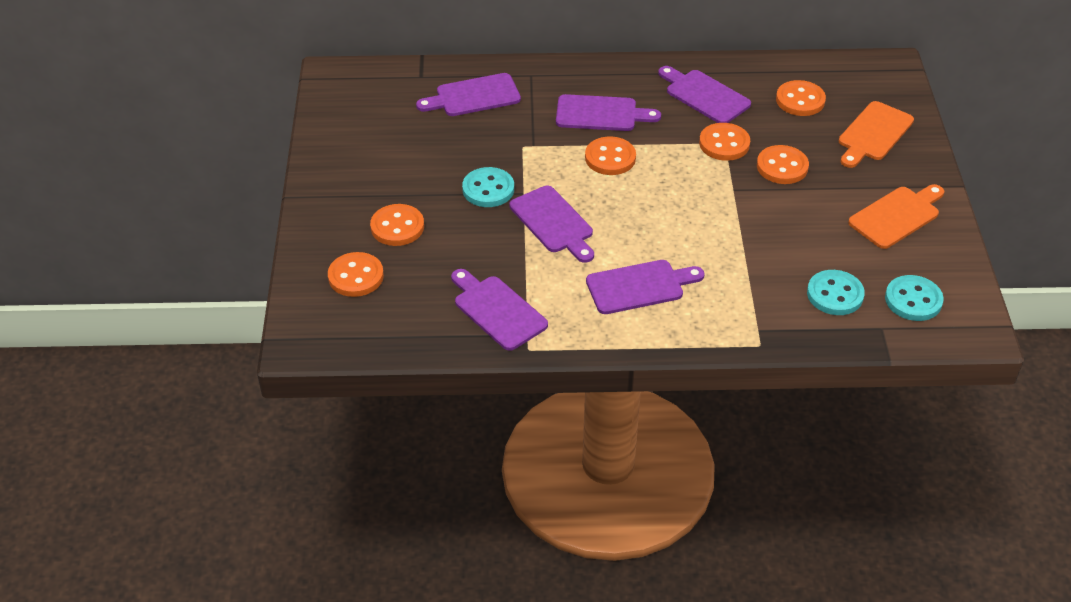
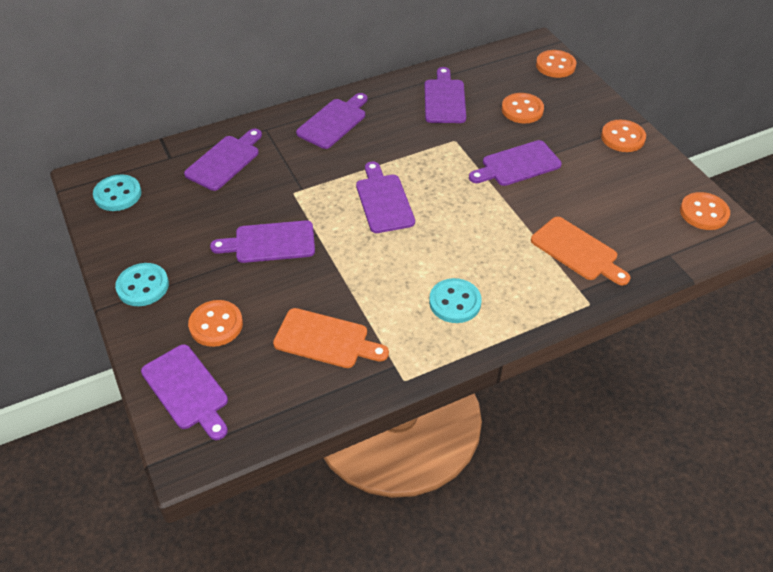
orange button: 6 -> 5
purple cutting board: 6 -> 7

